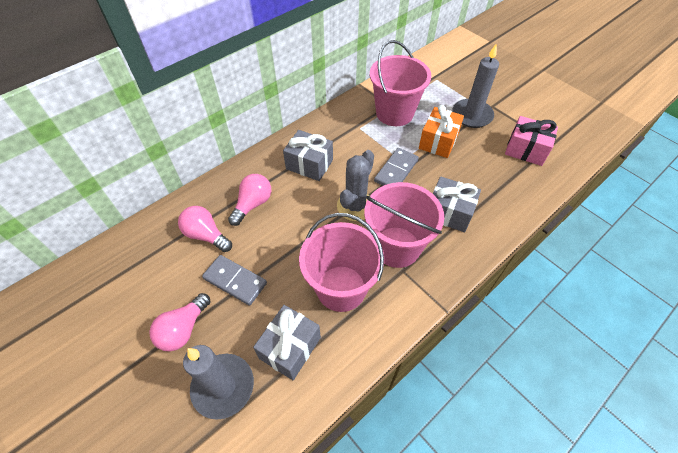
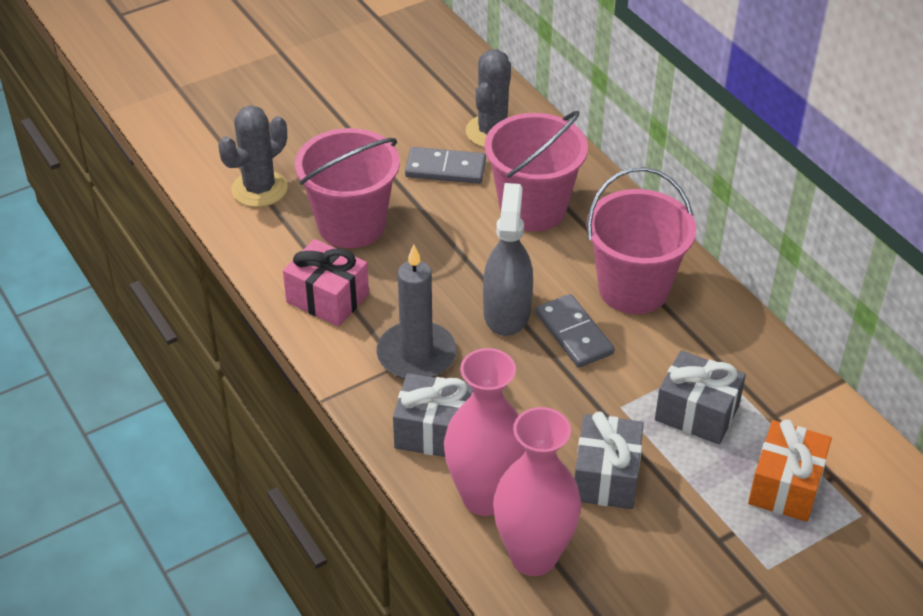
grey cactus: 1 -> 2
grey candle: 2 -> 1
grey spray bottle: 0 -> 1
pink light bulb: 3 -> 0
pink vase: 0 -> 2

